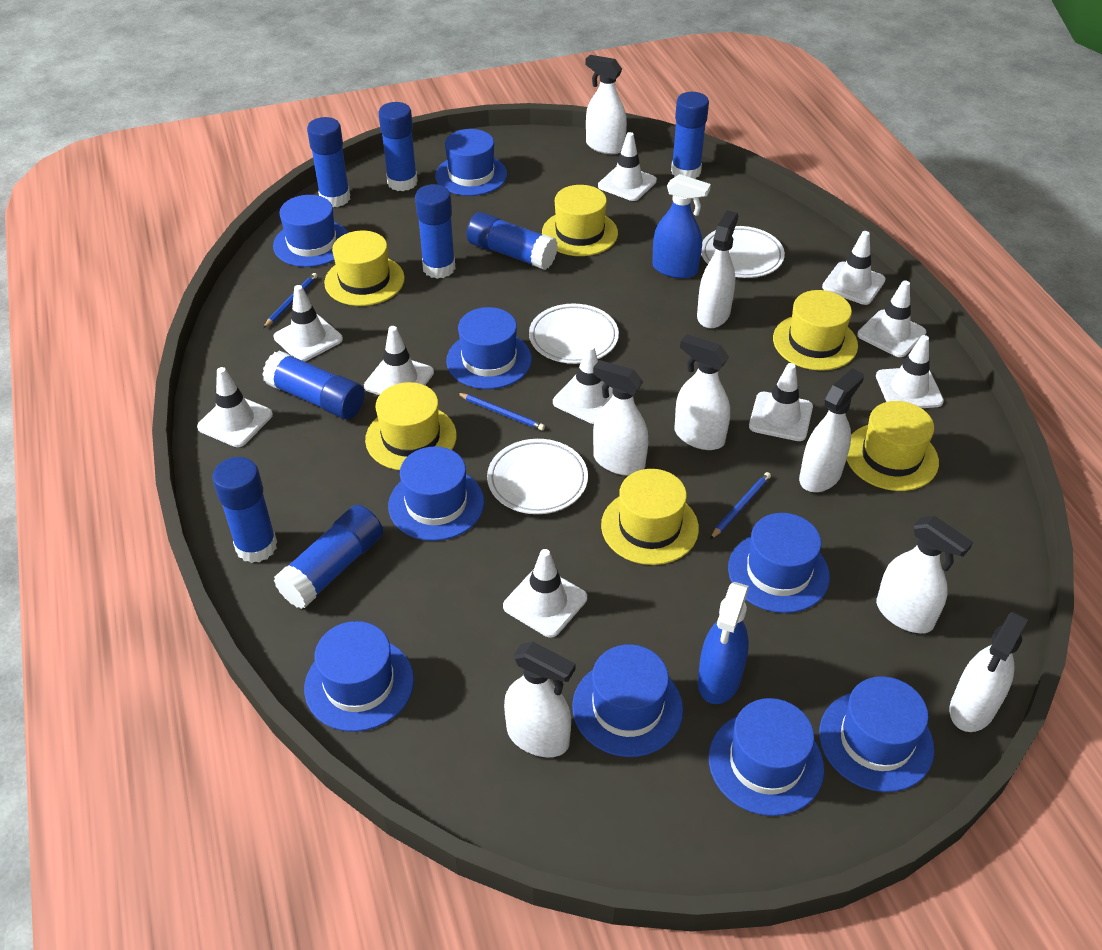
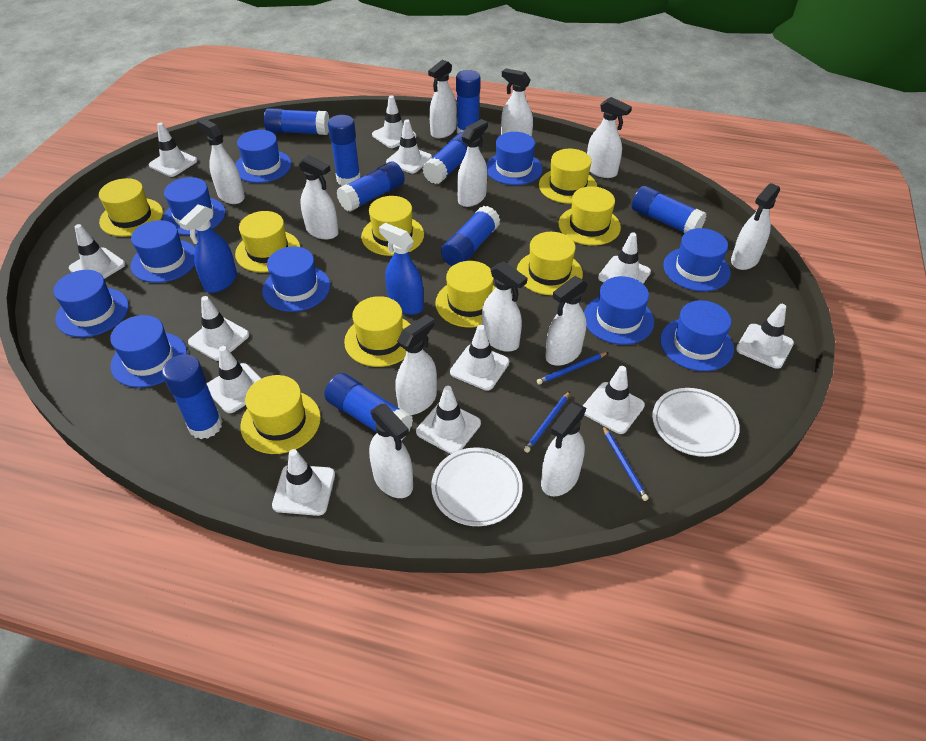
blue glue stick: 8 -> 9
blue hat: 9 -> 10
white plate: 3 -> 2
white spray bottle: 8 -> 12
white traffic cone: 10 -> 12
yellow hat: 6 -> 9

